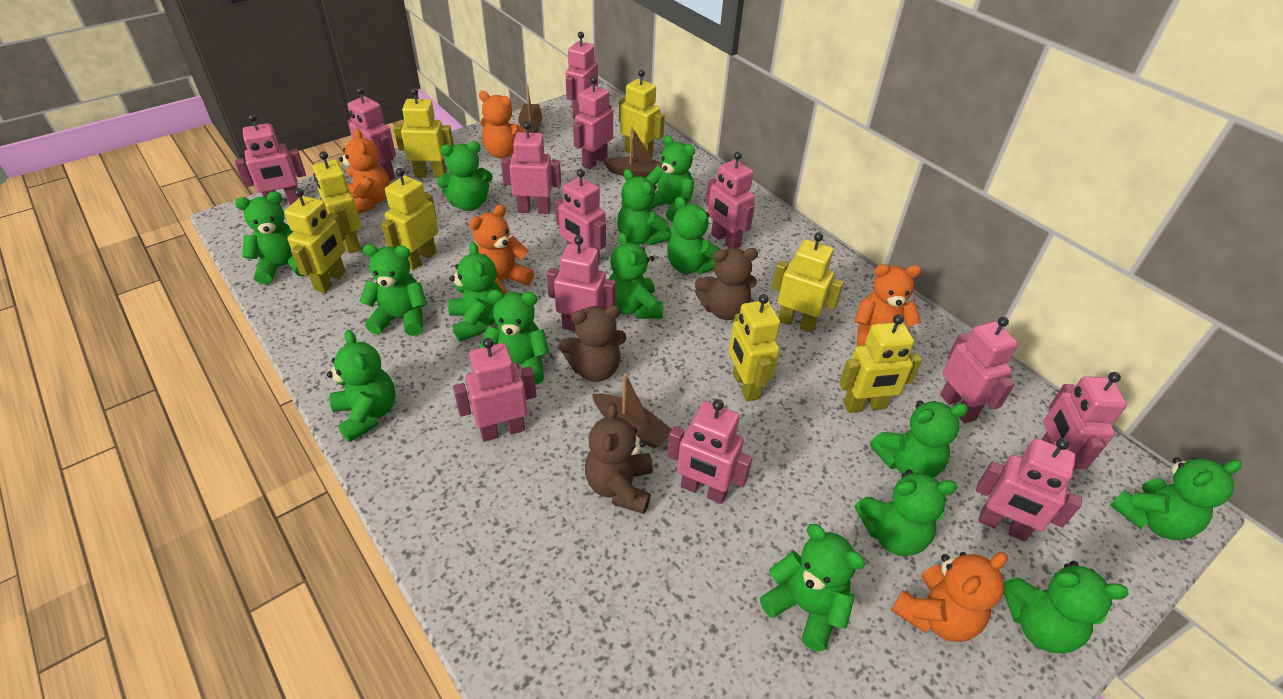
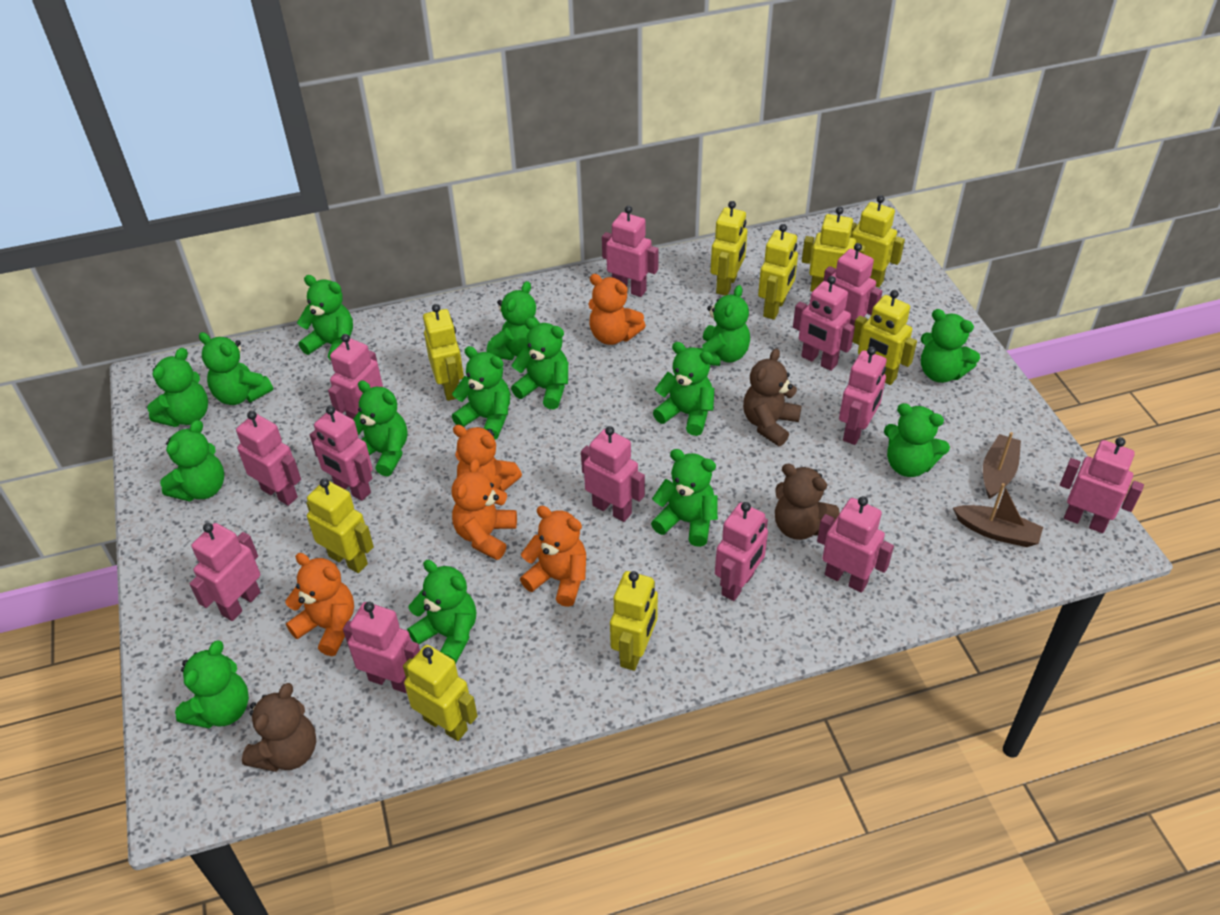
brown boat: 3 -> 2
yellow robot: 8 -> 9

